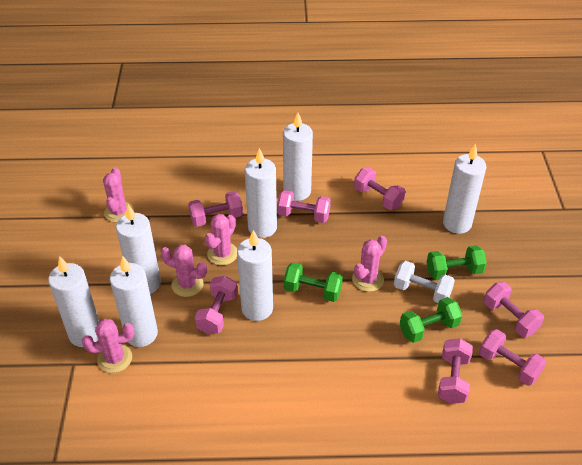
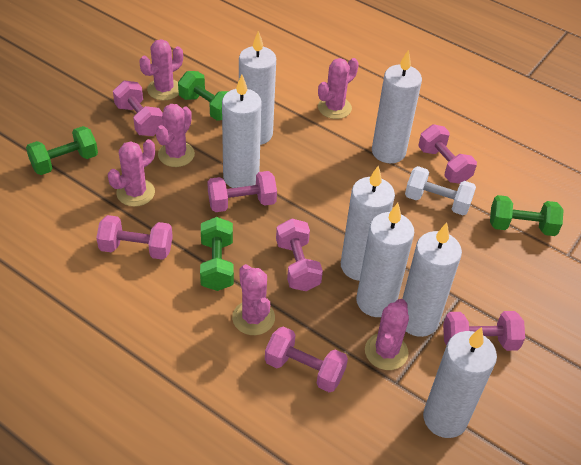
green dumbbell: 3 -> 4
pink cactus: 5 -> 6

